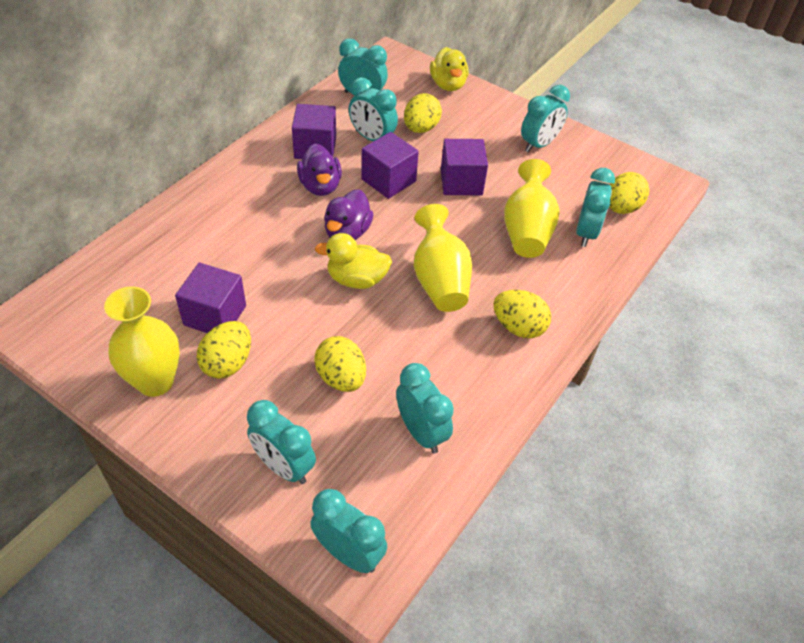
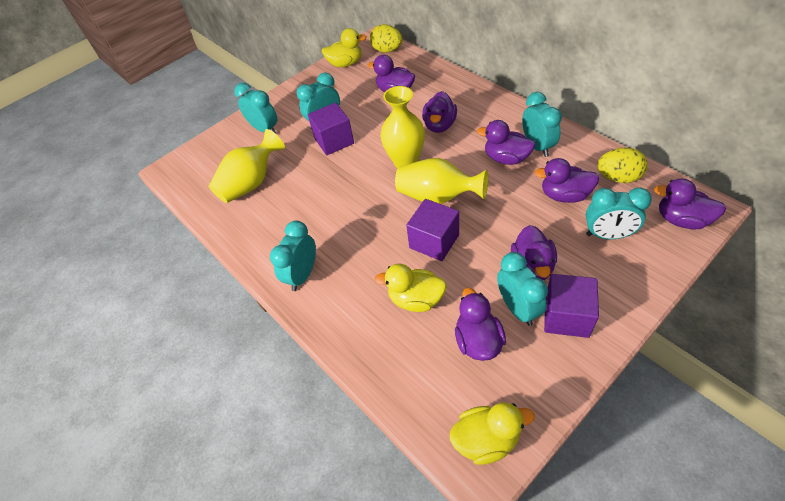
purple cube: 4 -> 3
purple duck: 2 -> 7
turquoise clock: 7 -> 6
yellow duck: 2 -> 3
yellow egg: 5 -> 2

